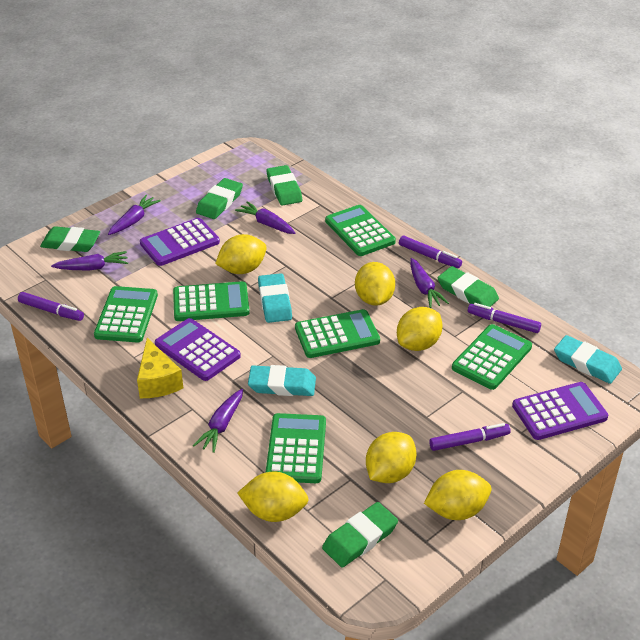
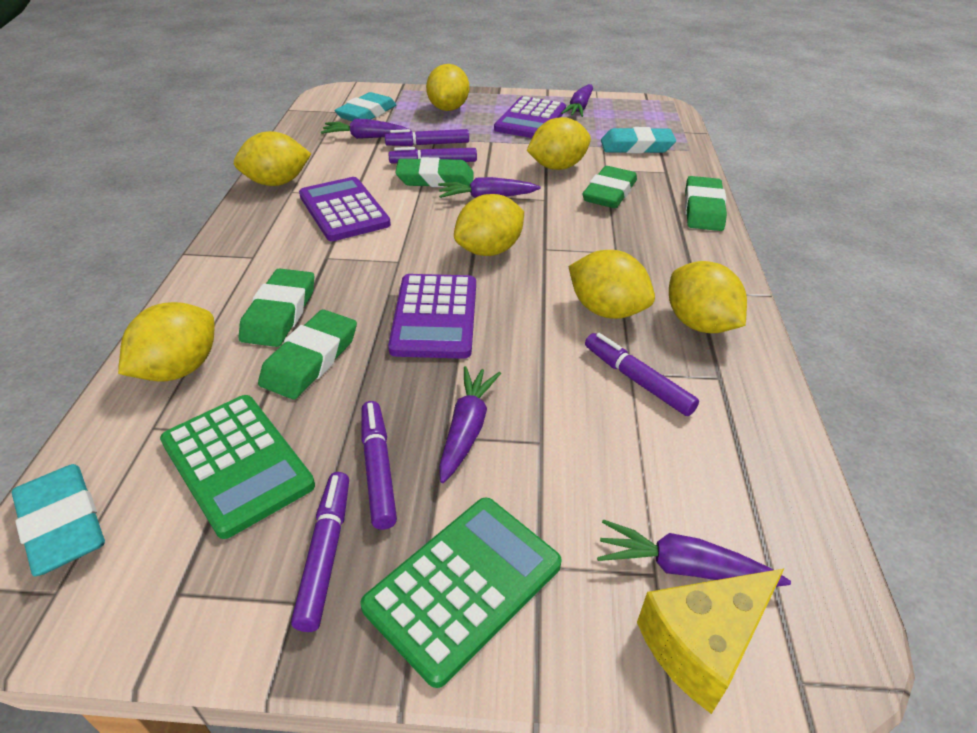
green calculator: 6 -> 2
purple marker: 4 -> 5
yellow lemon: 6 -> 7

